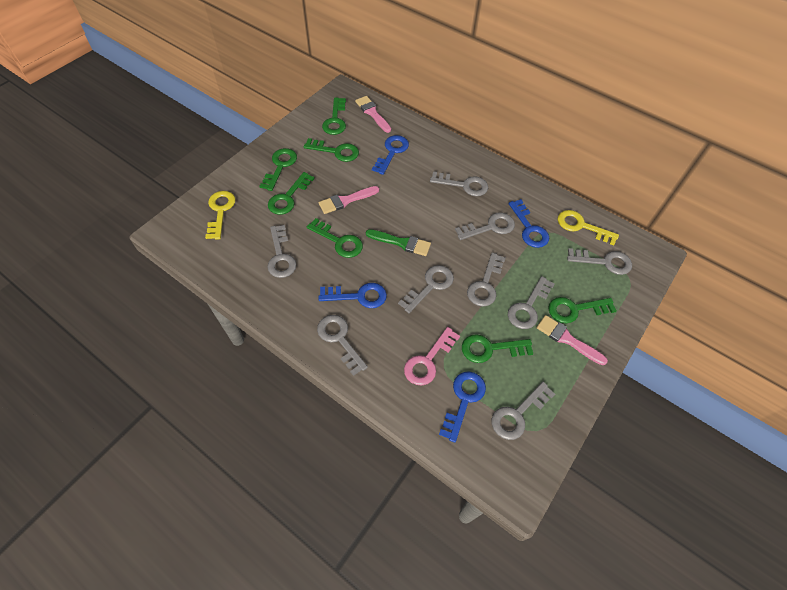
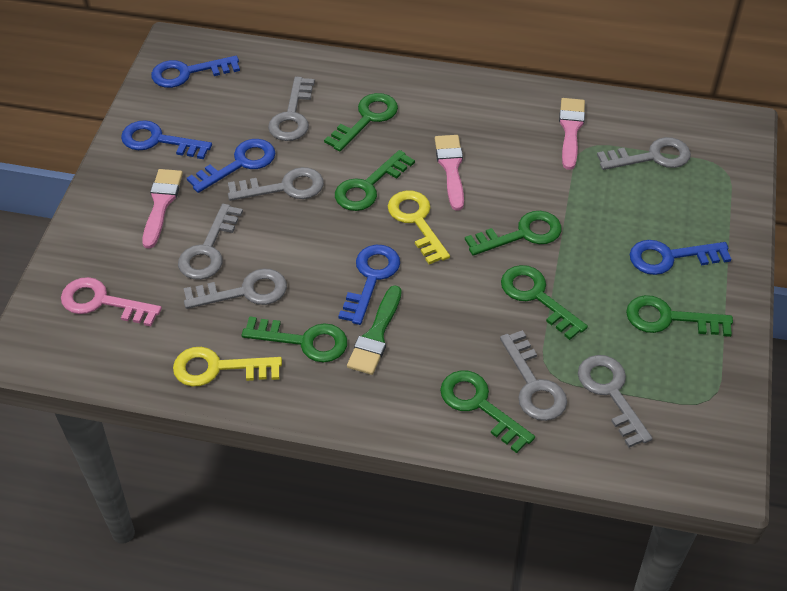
blue key: 4 -> 5
grey key: 9 -> 7

